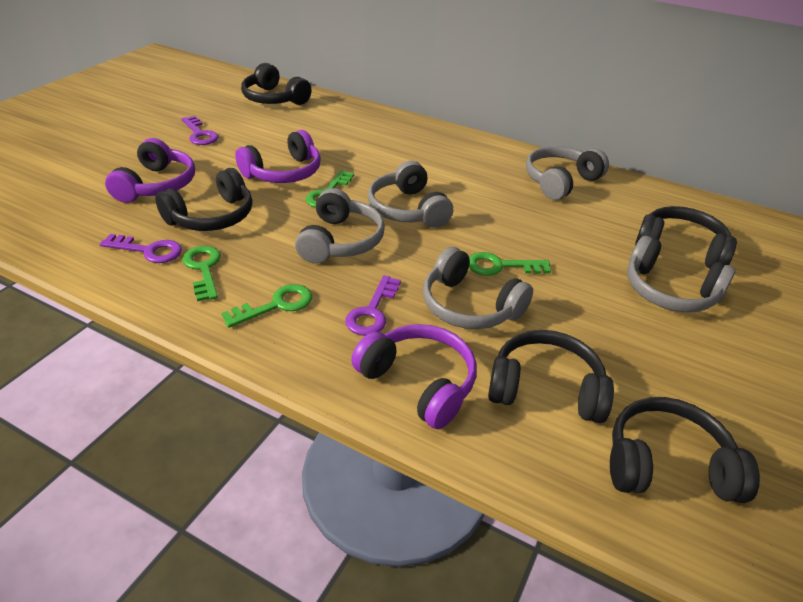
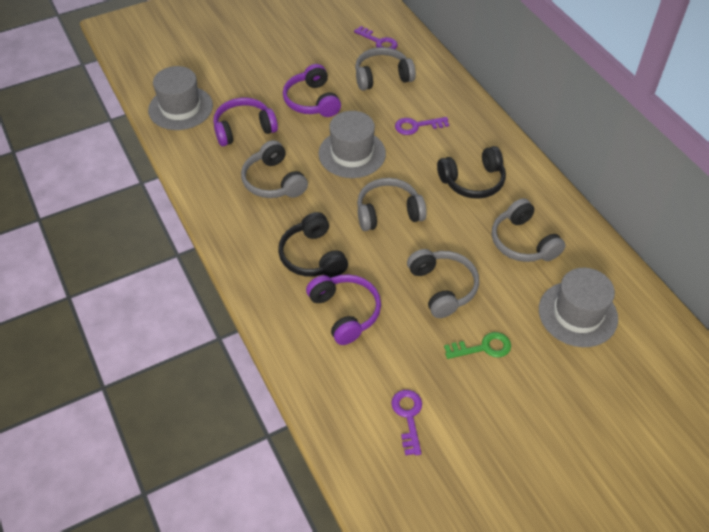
black headphones: 5 -> 2
green key: 4 -> 1
grey hat: 0 -> 3

